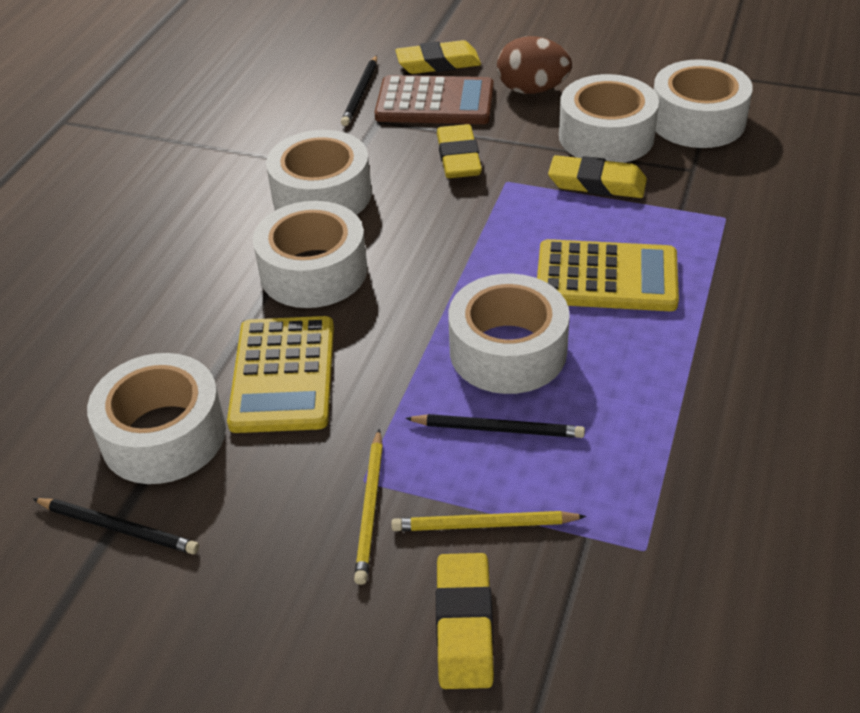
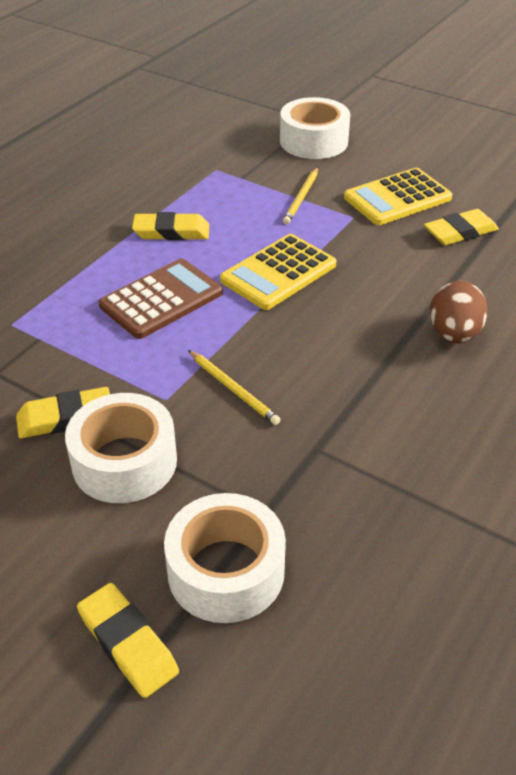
black pencil: 3 -> 0
white tape: 6 -> 3

